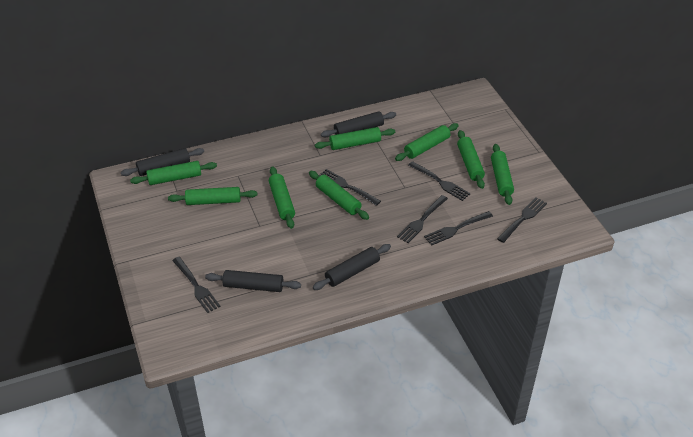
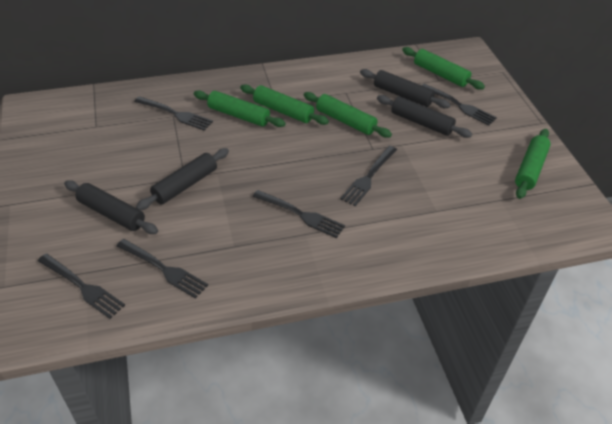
green rolling pin: 8 -> 5

